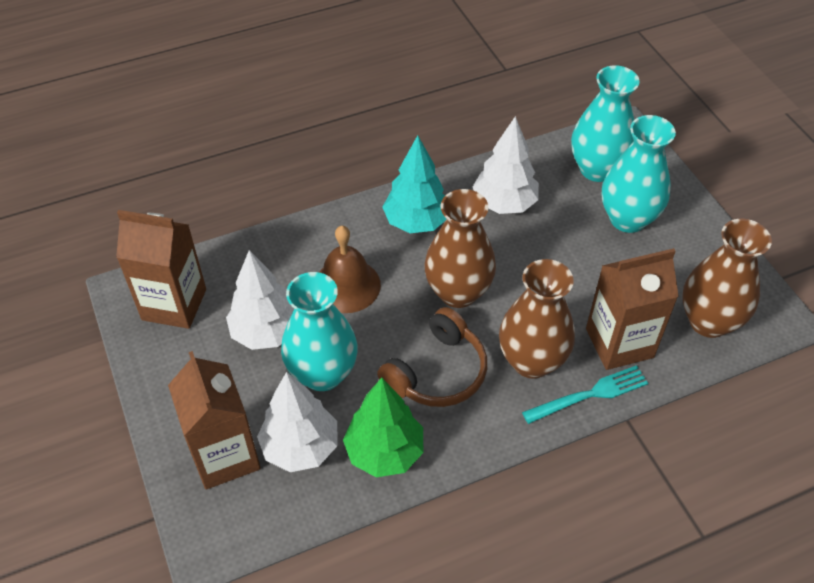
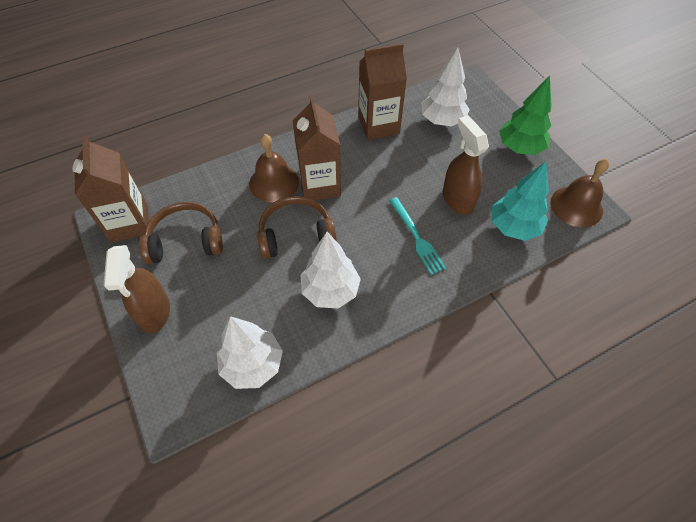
brown bell: 1 -> 2
brown headphones: 1 -> 2
brown spray bottle: 0 -> 2
brown vase: 3 -> 0
turquoise vase: 3 -> 0

